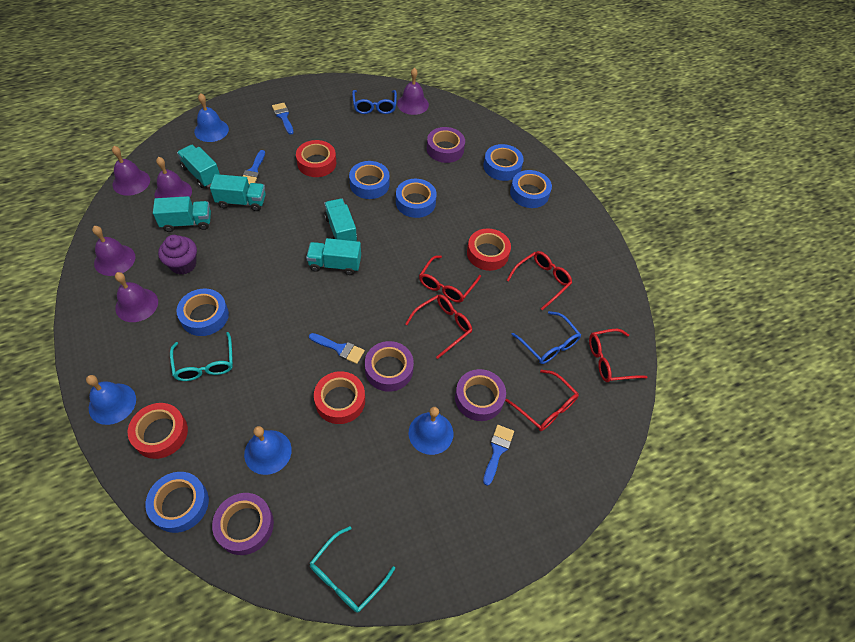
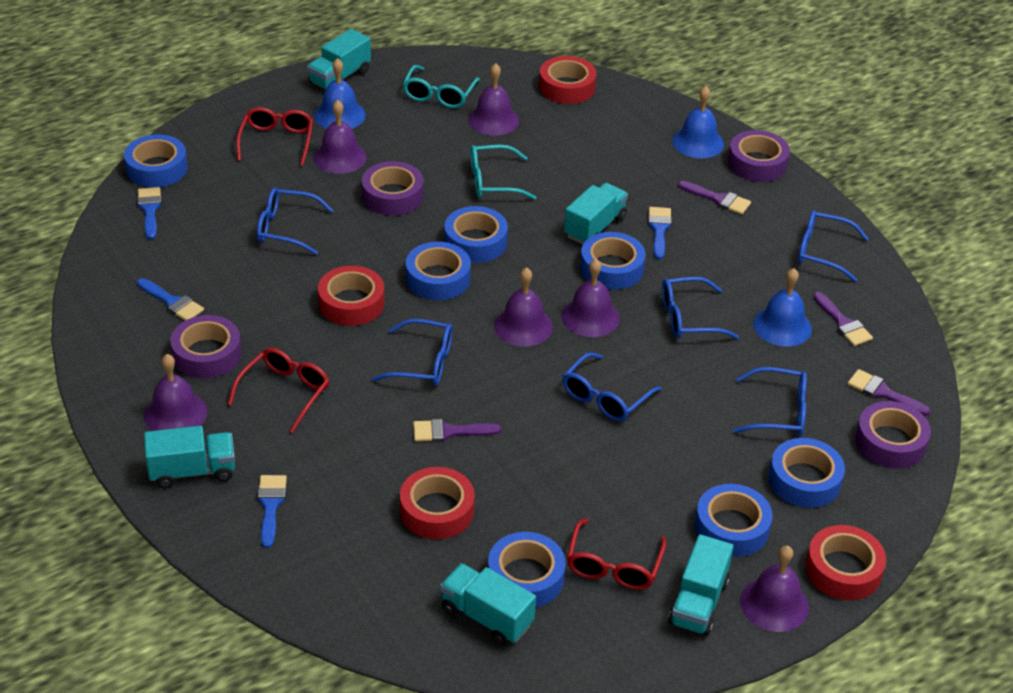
blue bell: 4 -> 3
blue glasses: 2 -> 6
blue tape: 6 -> 7
purple bell: 5 -> 6
purple brush: 0 -> 4
purple cupcake: 1 -> 0
red glasses: 5 -> 3

